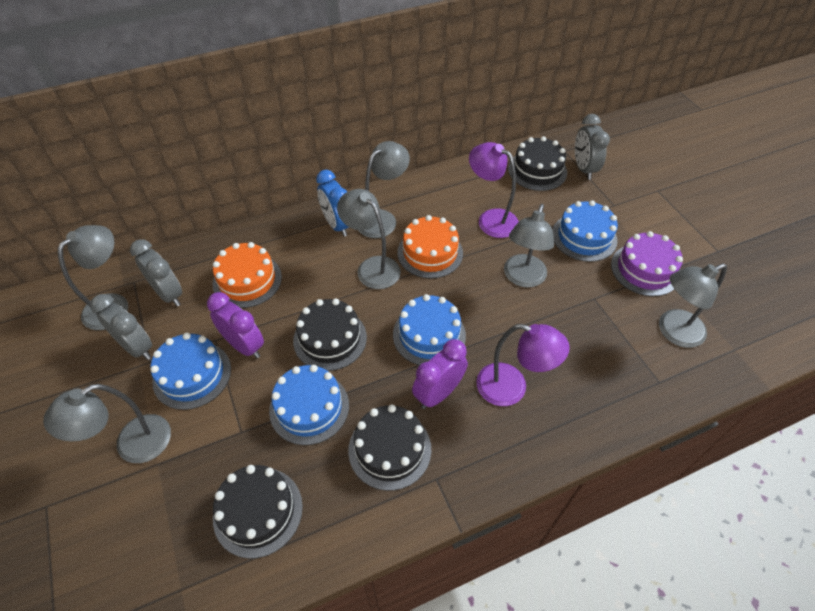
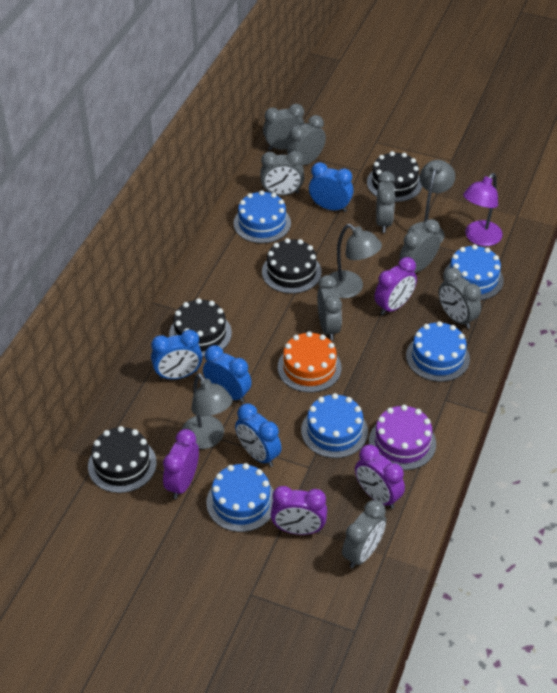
blue cake: 4 -> 5
blue clock: 1 -> 4
grey clock: 3 -> 8
grey lamp: 6 -> 3
orange cake: 2 -> 1
purple clock: 2 -> 4
purple lamp: 2 -> 1

